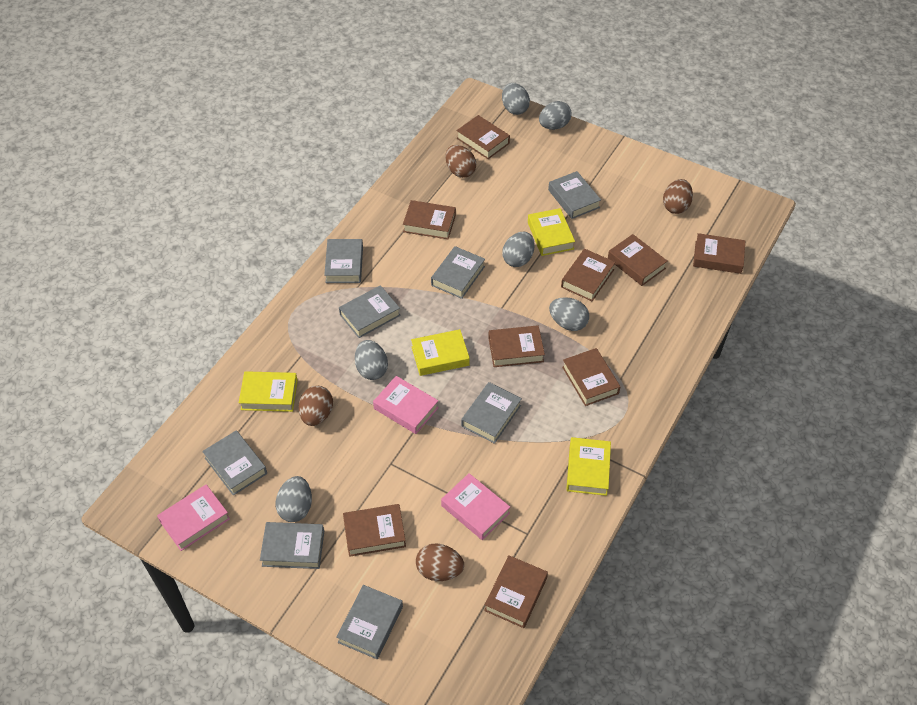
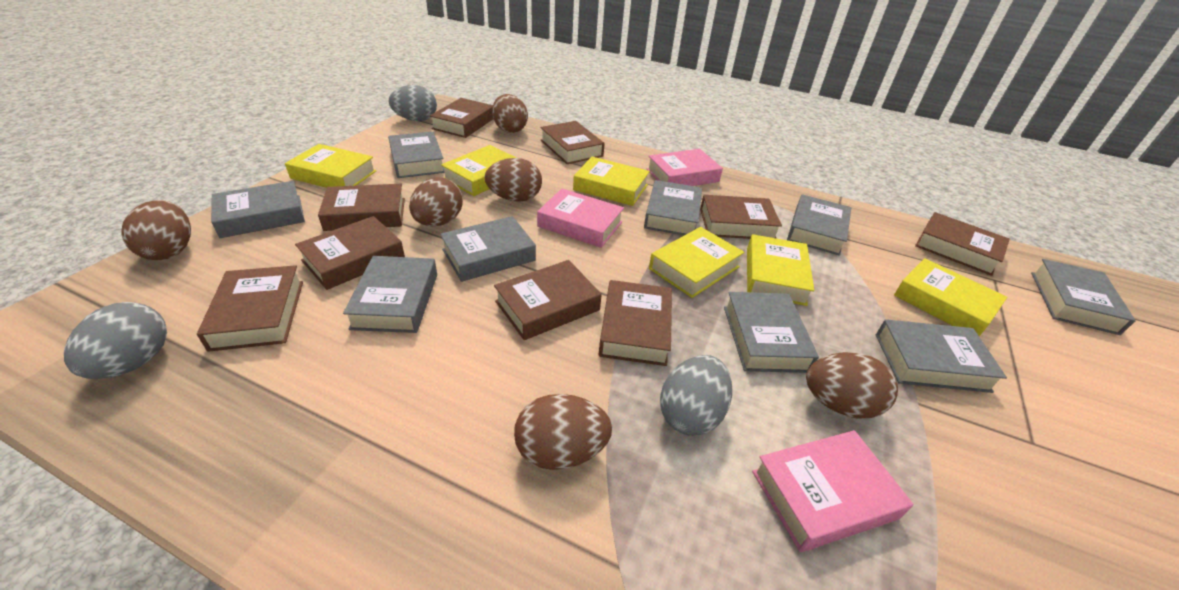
brown egg: 4 -> 6
grey book: 8 -> 9
grey egg: 6 -> 3
yellow book: 4 -> 6

